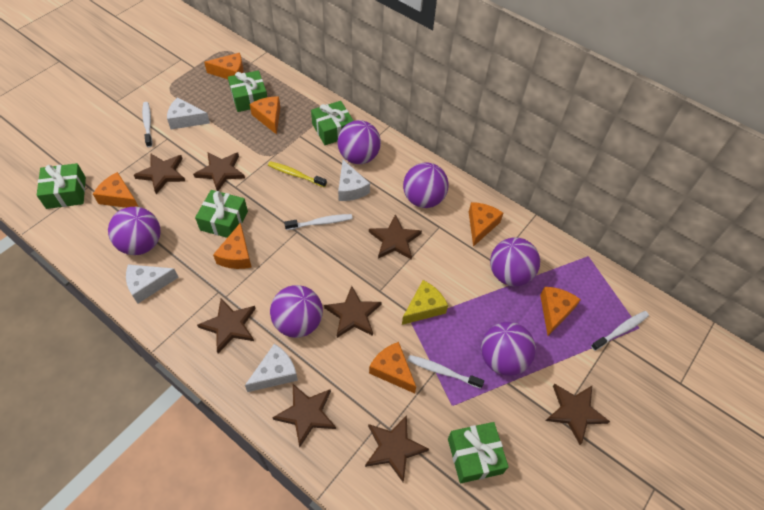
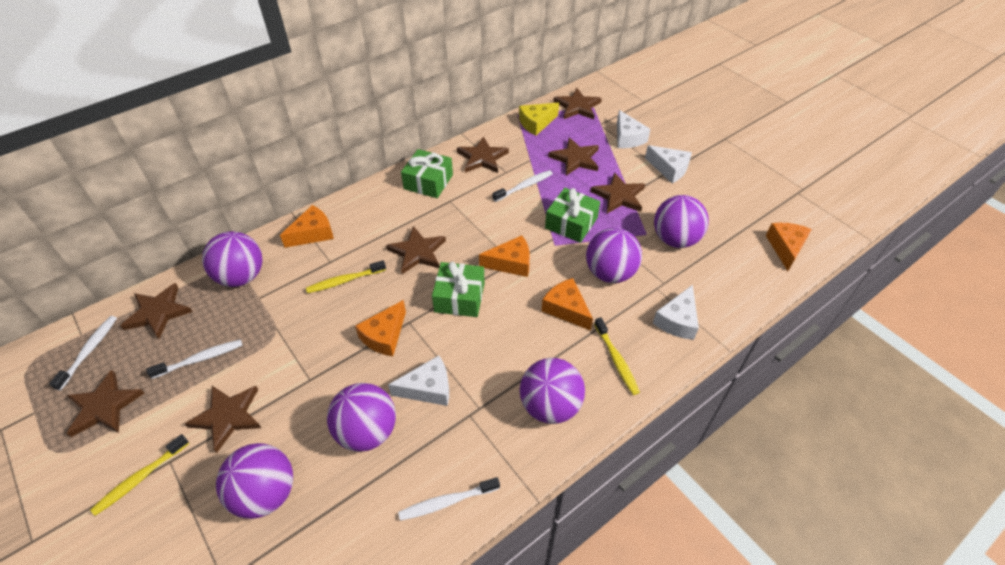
green gift: 5 -> 3
orange cheese: 7 -> 5
yellow toothbrush: 1 -> 3

